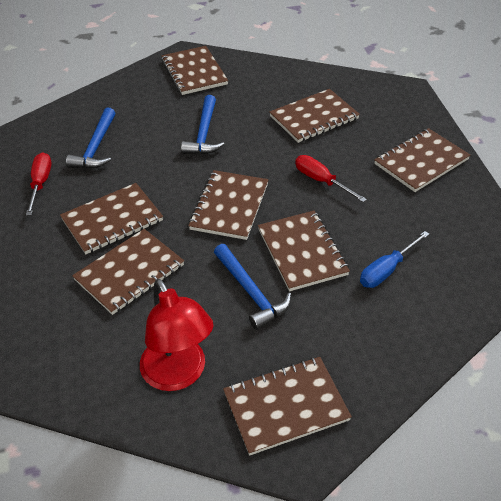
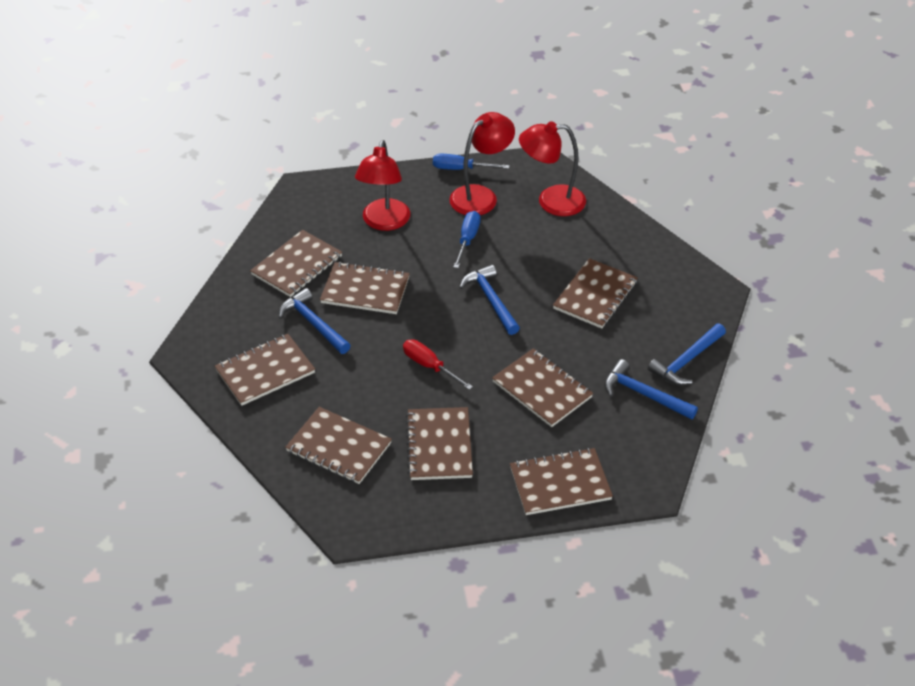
blue hammer: 3 -> 4
blue screwdriver: 1 -> 2
red lamp: 1 -> 3
red screwdriver: 2 -> 1

